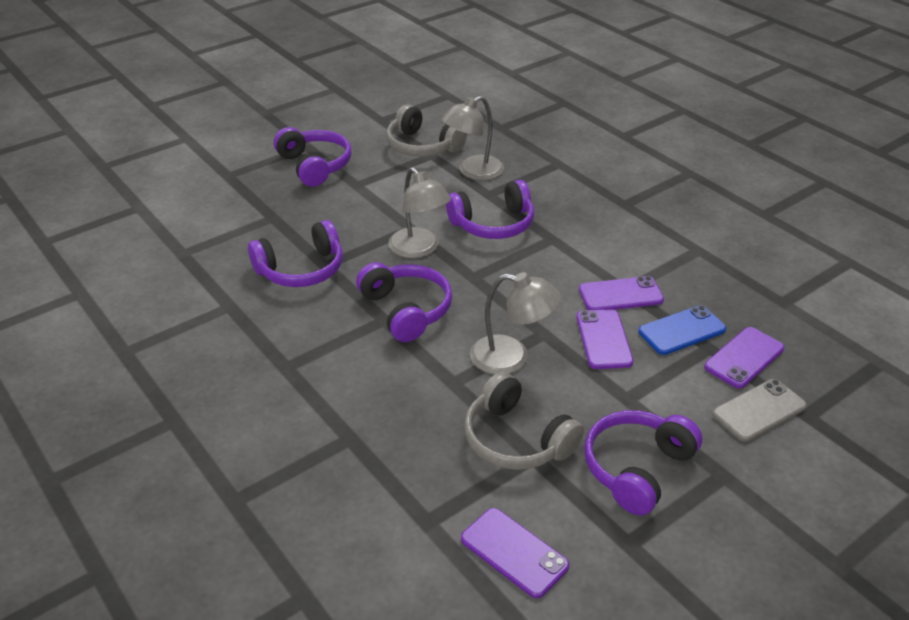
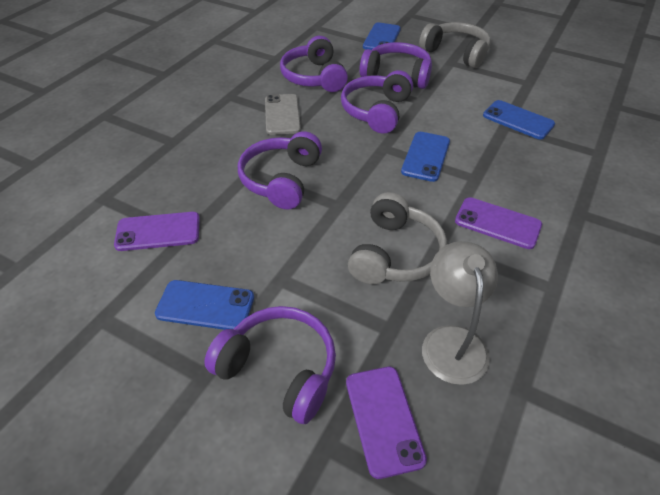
blue phone: 1 -> 4
grey lamp: 3 -> 1
purple phone: 4 -> 3

